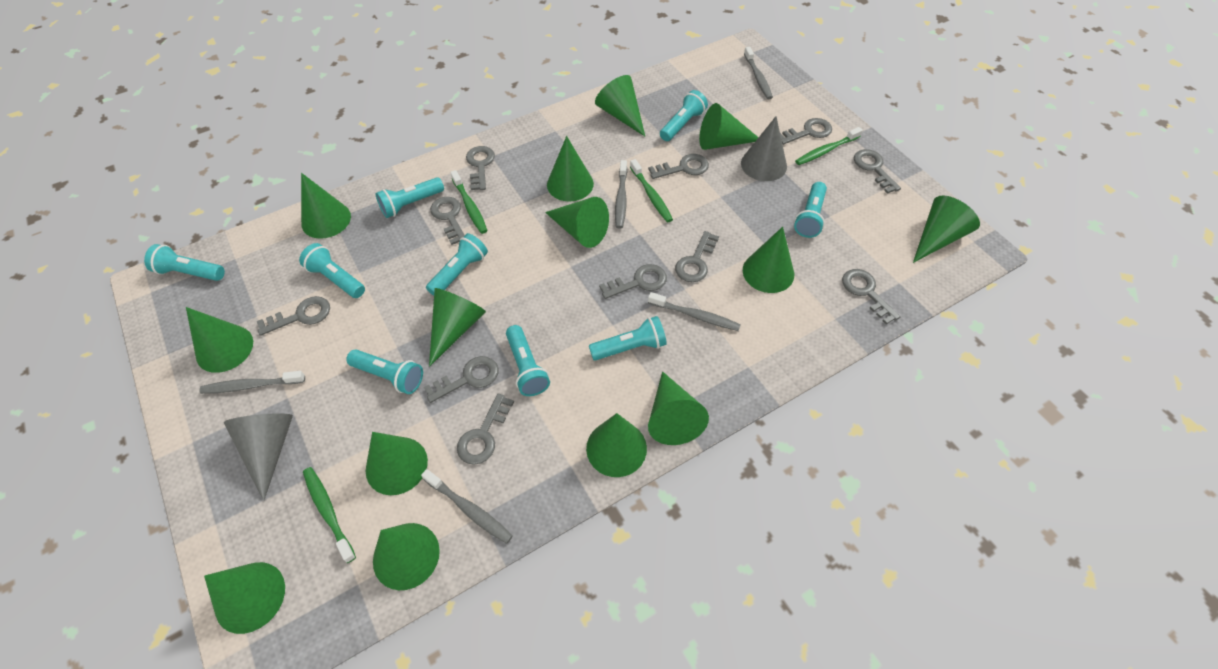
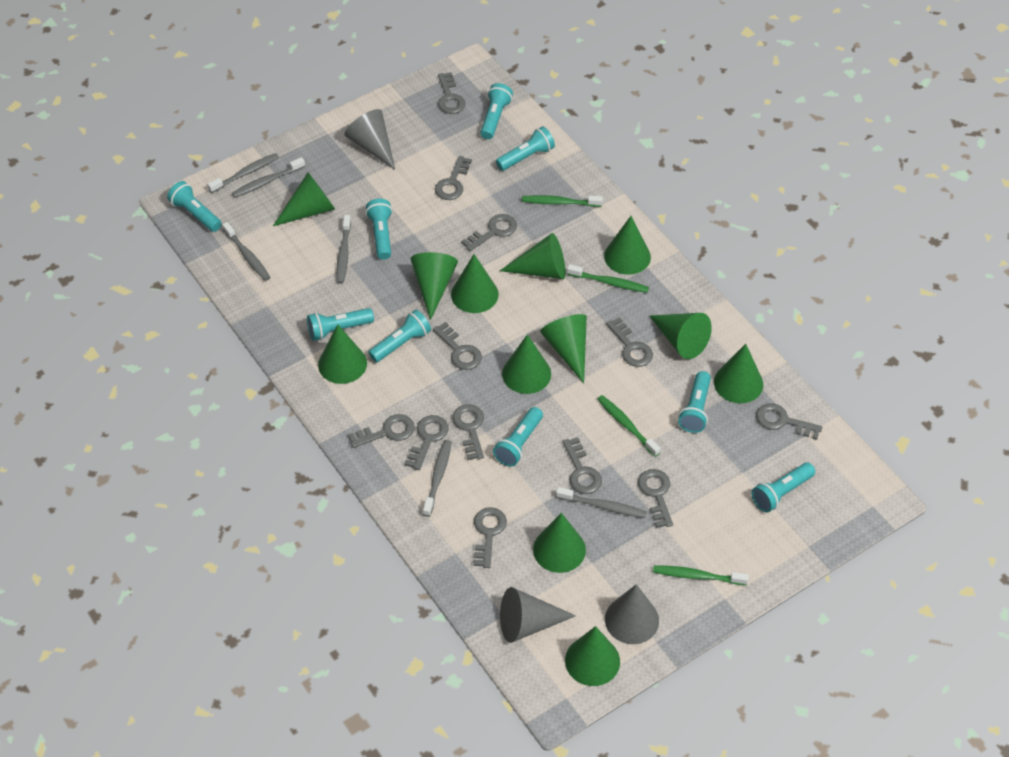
green cone: 14 -> 12
grey cone: 2 -> 3
grey key: 11 -> 12
grey toothbrush: 5 -> 6

